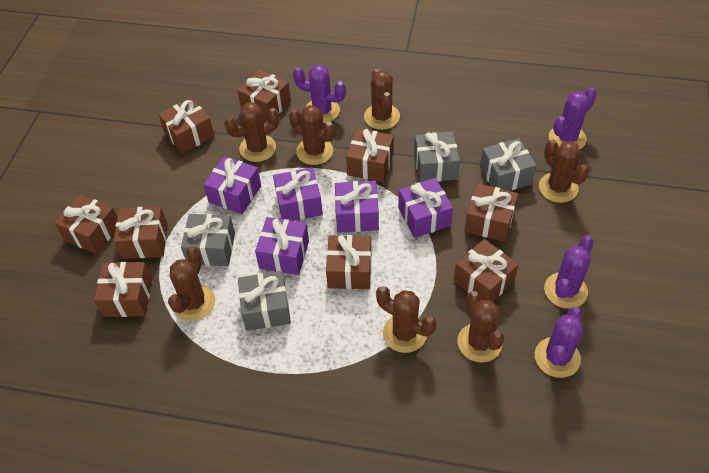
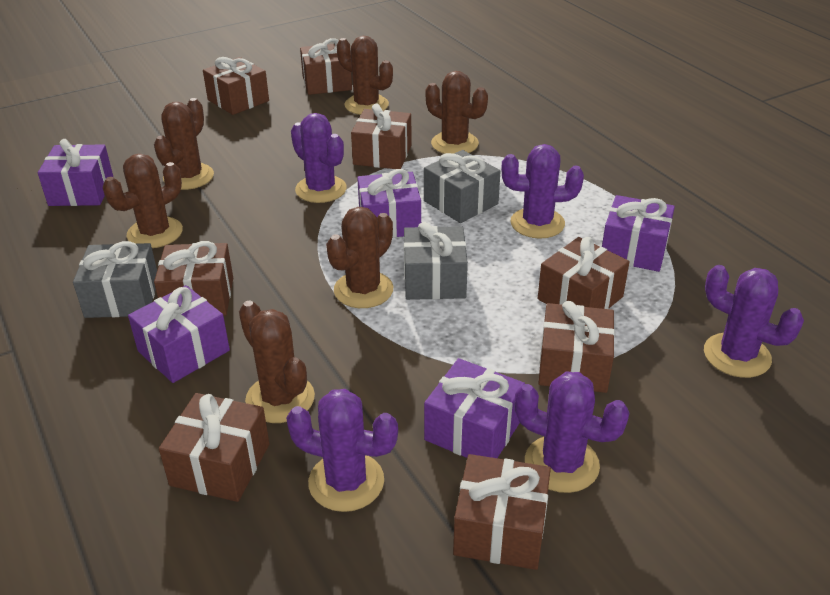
brown cactus: 7 -> 6
brown gift: 9 -> 8
grey gift: 4 -> 3
purple cactus: 4 -> 5

